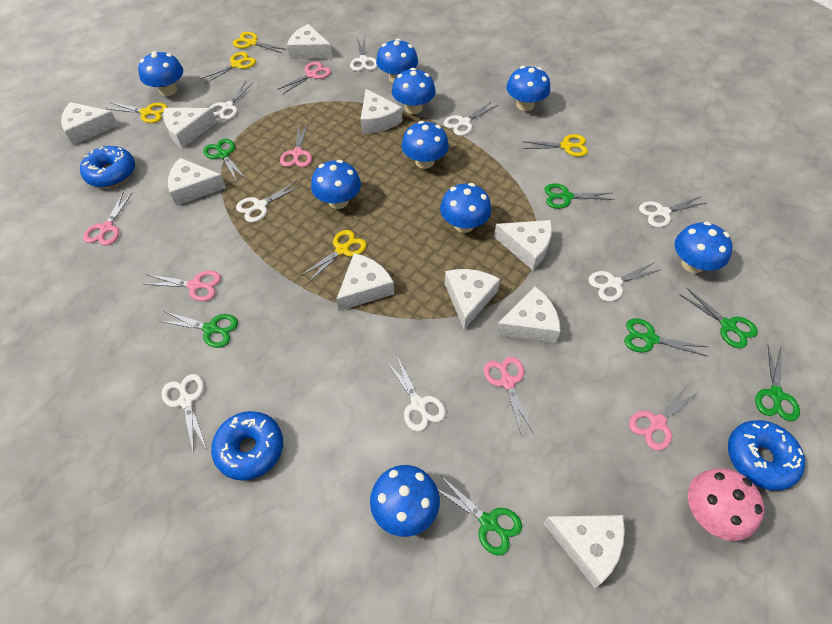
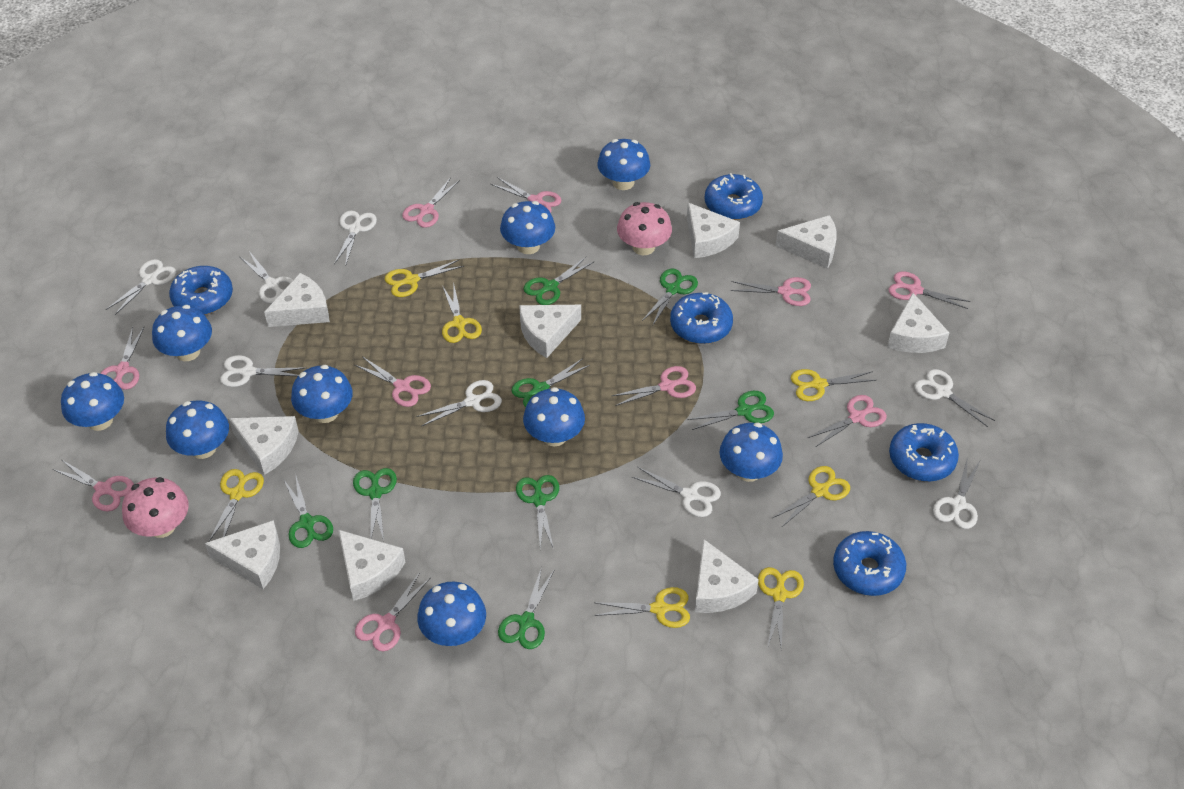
blue donut: 3 -> 5
green scissors: 7 -> 8
pink mushroom: 1 -> 2
pink scissors: 6 -> 10
white cheese: 10 -> 9
yellow scissors: 5 -> 7

